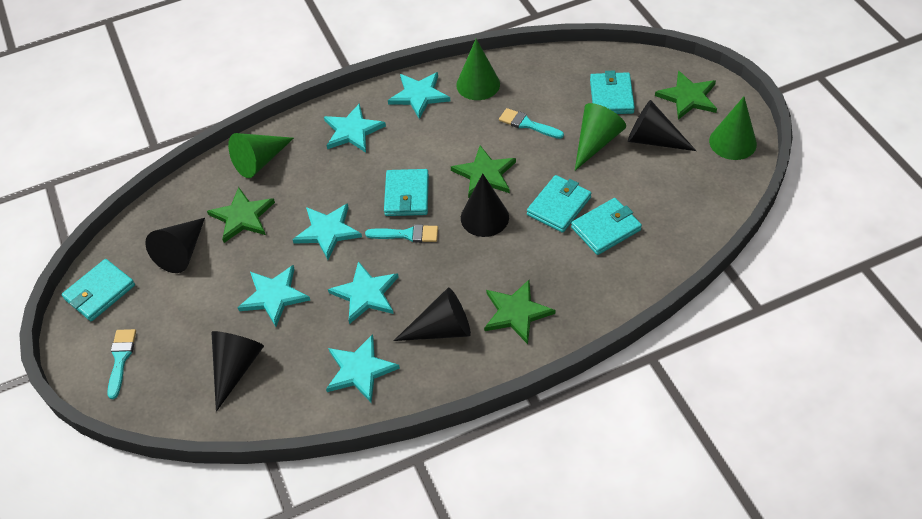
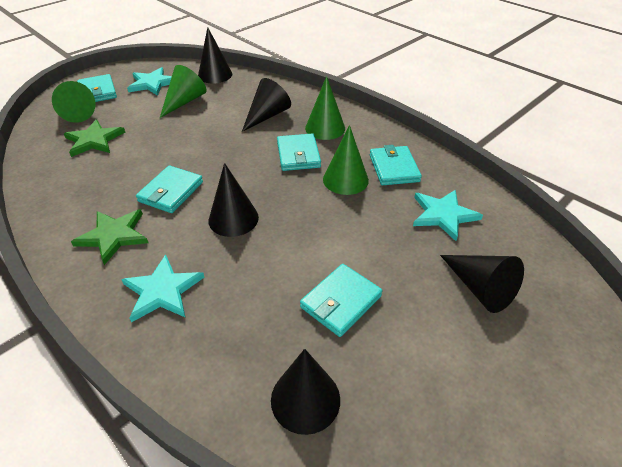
green star: 4 -> 2
turquoise brush: 3 -> 0
turquoise star: 6 -> 3

